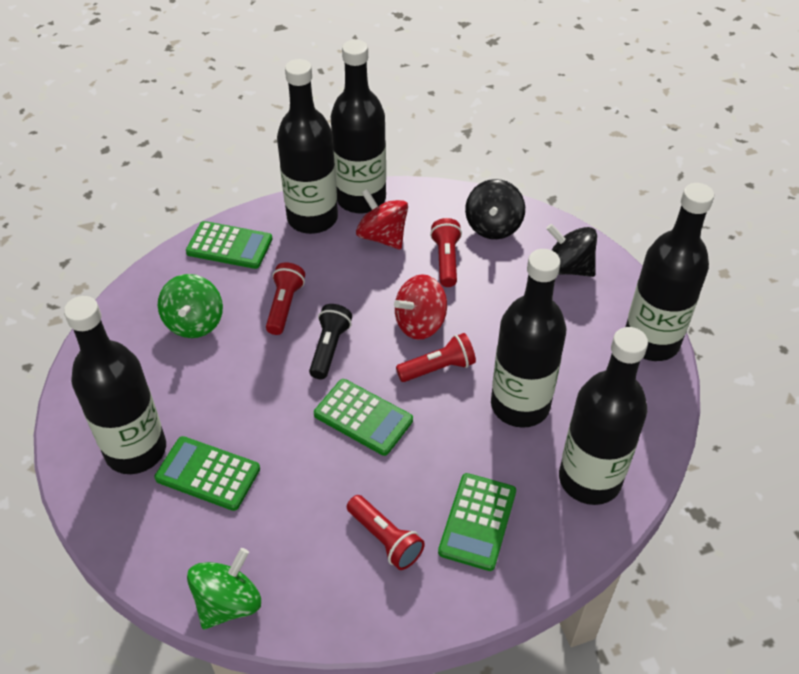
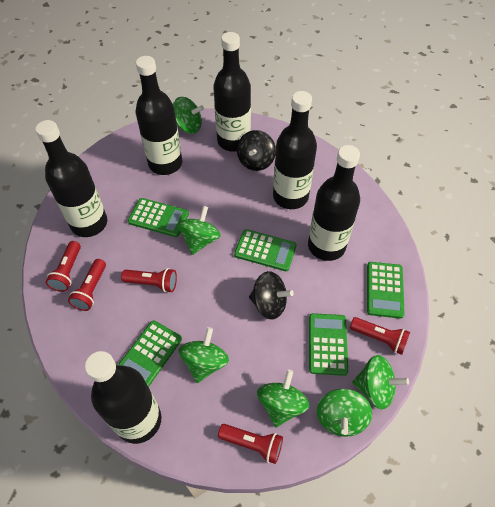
black flashlight: 1 -> 0
green calculator: 4 -> 5
green spinning top: 2 -> 6
red flashlight: 4 -> 5
red spinning top: 2 -> 0

